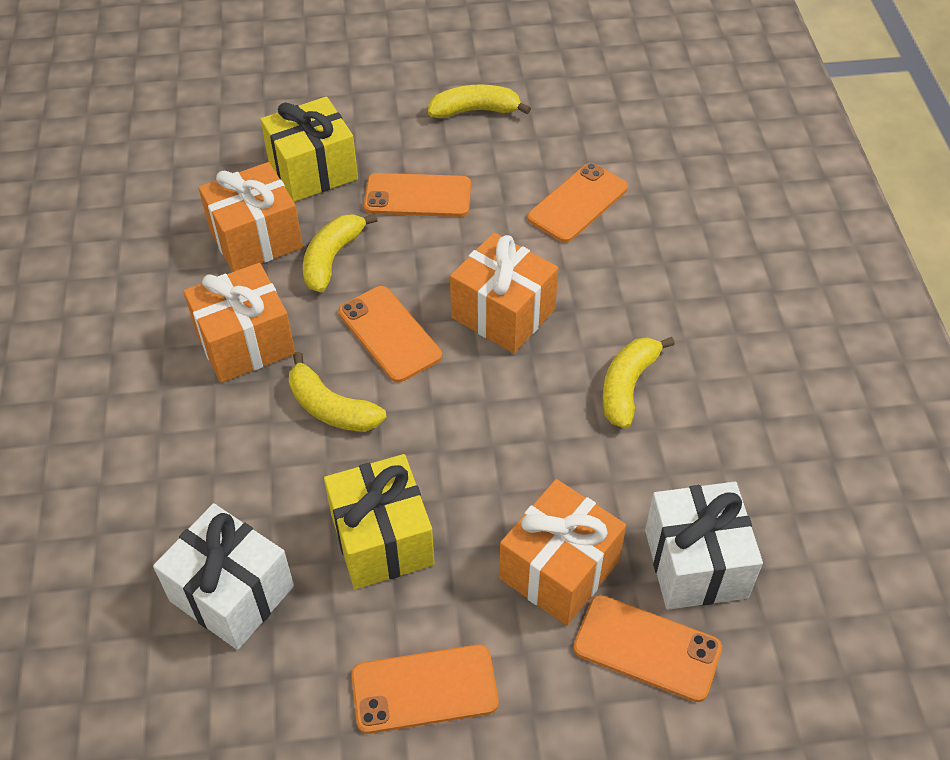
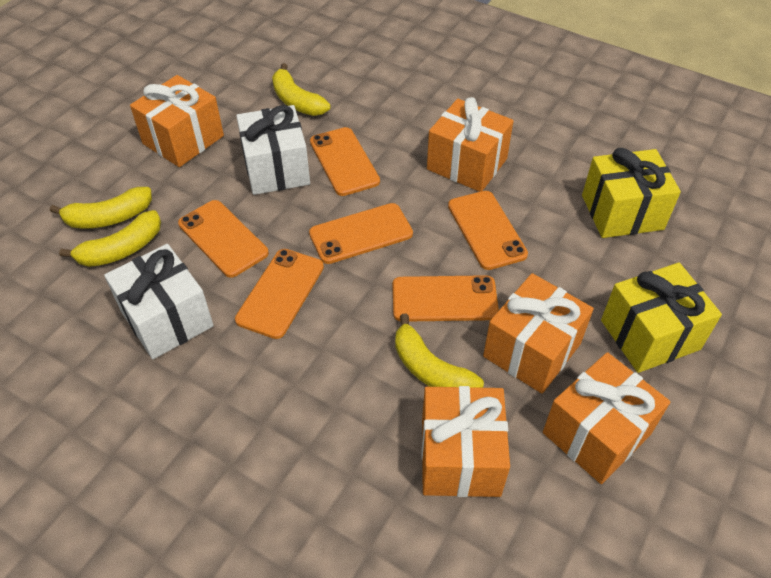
orange gift: 4 -> 5
orange phone: 5 -> 6

